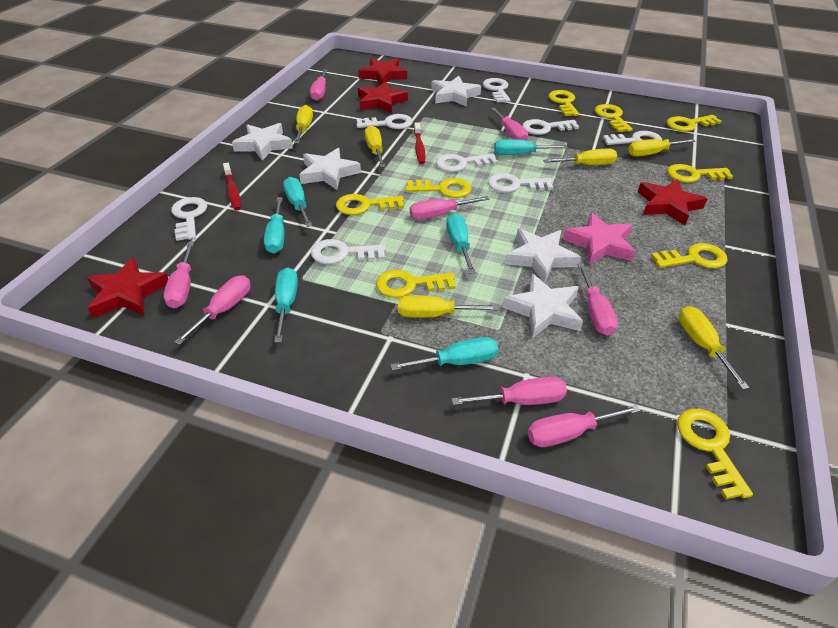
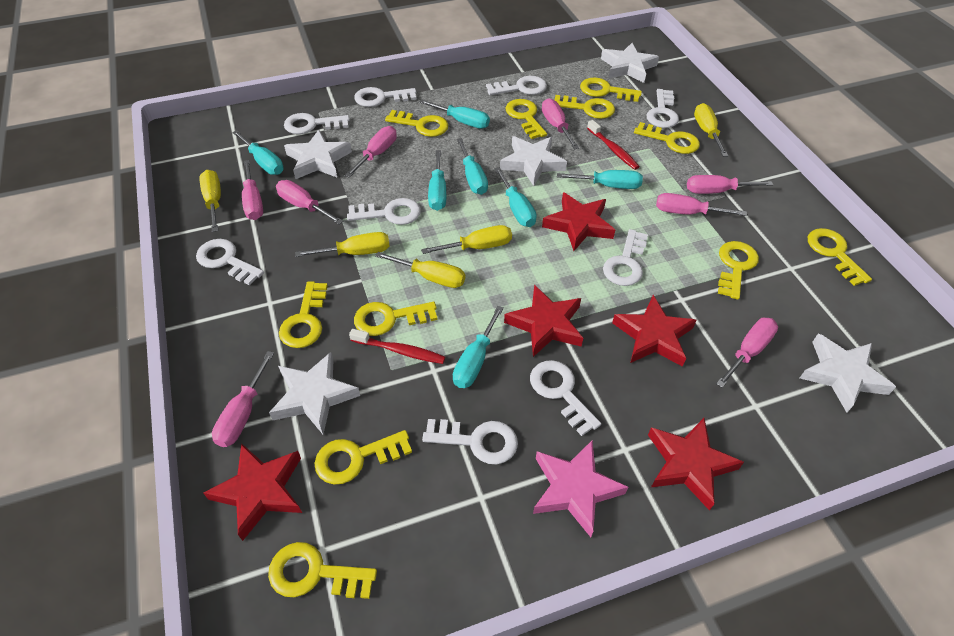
red star: 4 -> 5
turquoise screwdriver: 6 -> 7
white key: 8 -> 9
yellow key: 9 -> 11
yellow screwdriver: 6 -> 5

